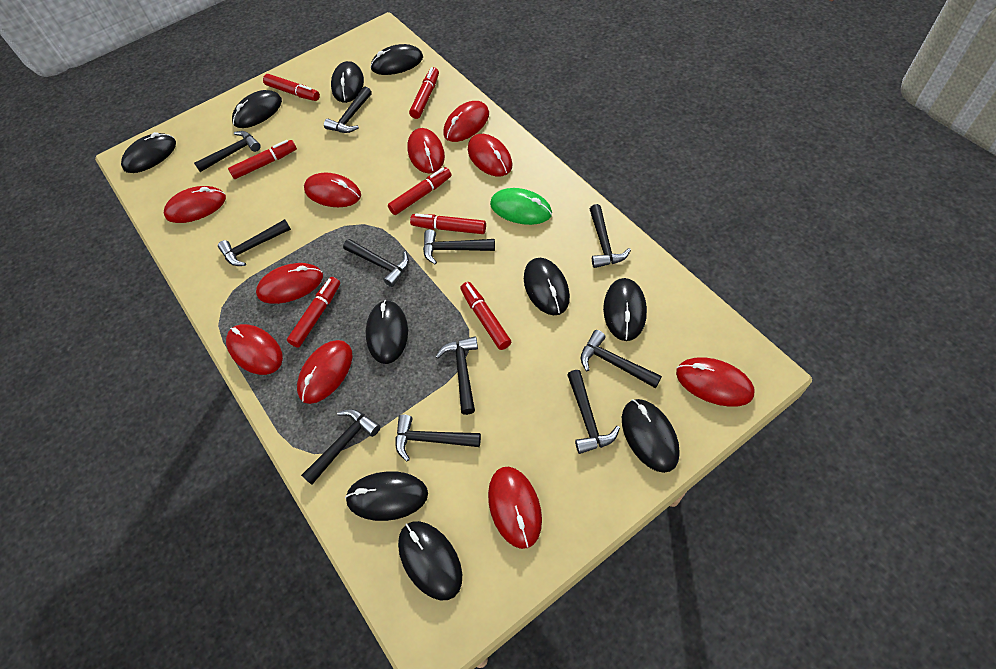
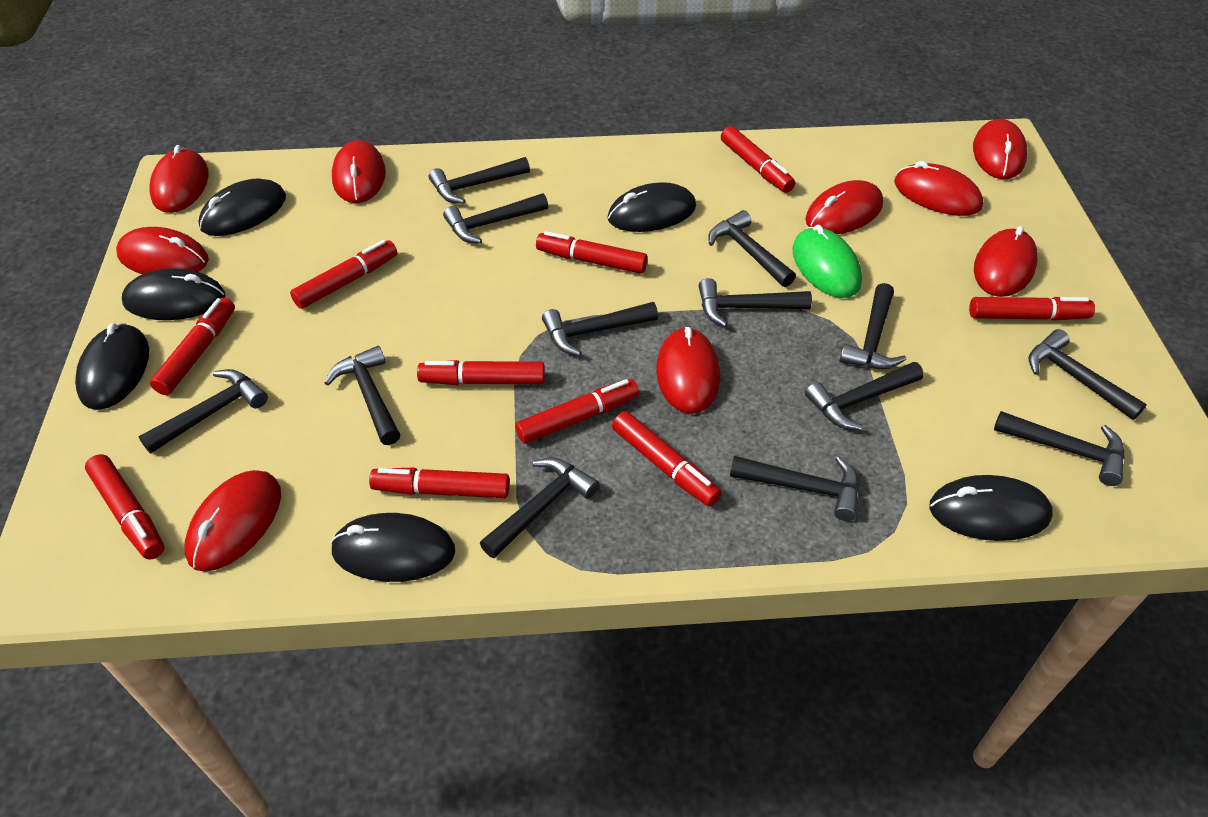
black hammer: 11 -> 13
black mouse: 10 -> 6
red marker: 7 -> 10
red mouse: 10 -> 9

